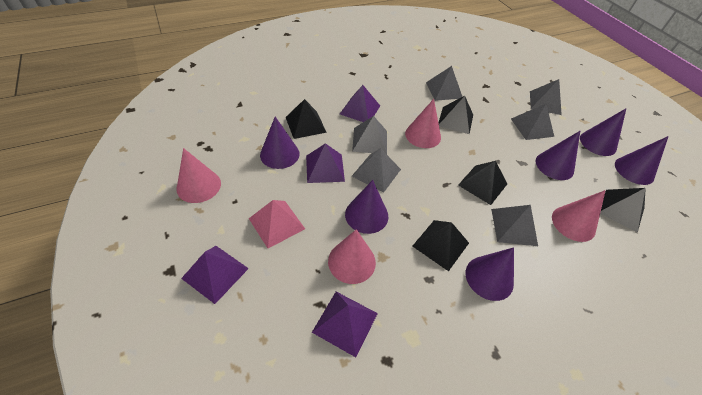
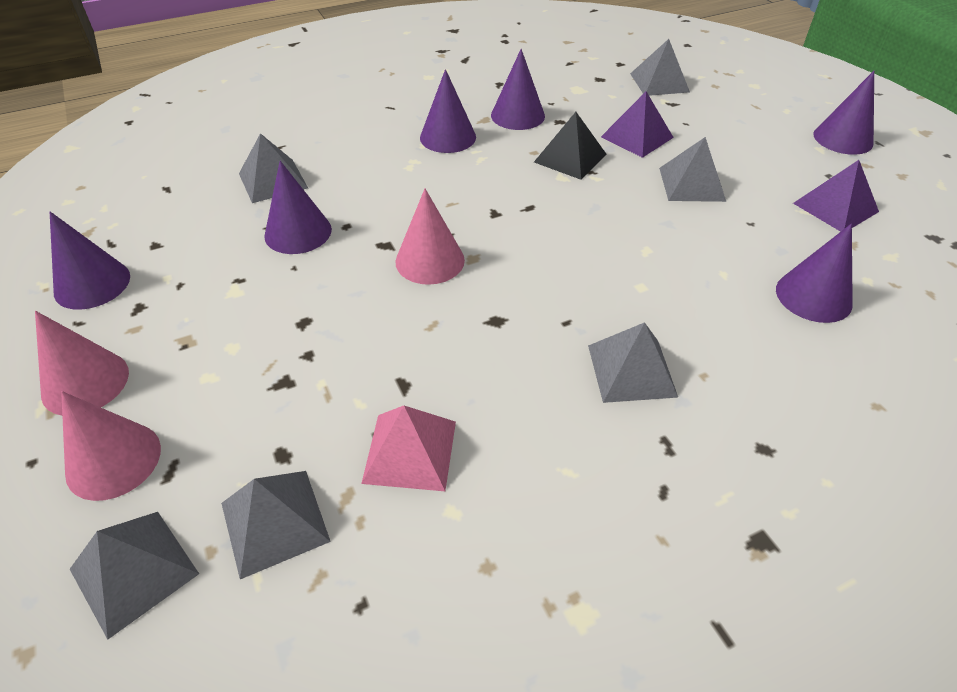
black pyramid: 5 -> 1
pink cone: 4 -> 3
purple pyramid: 4 -> 2

